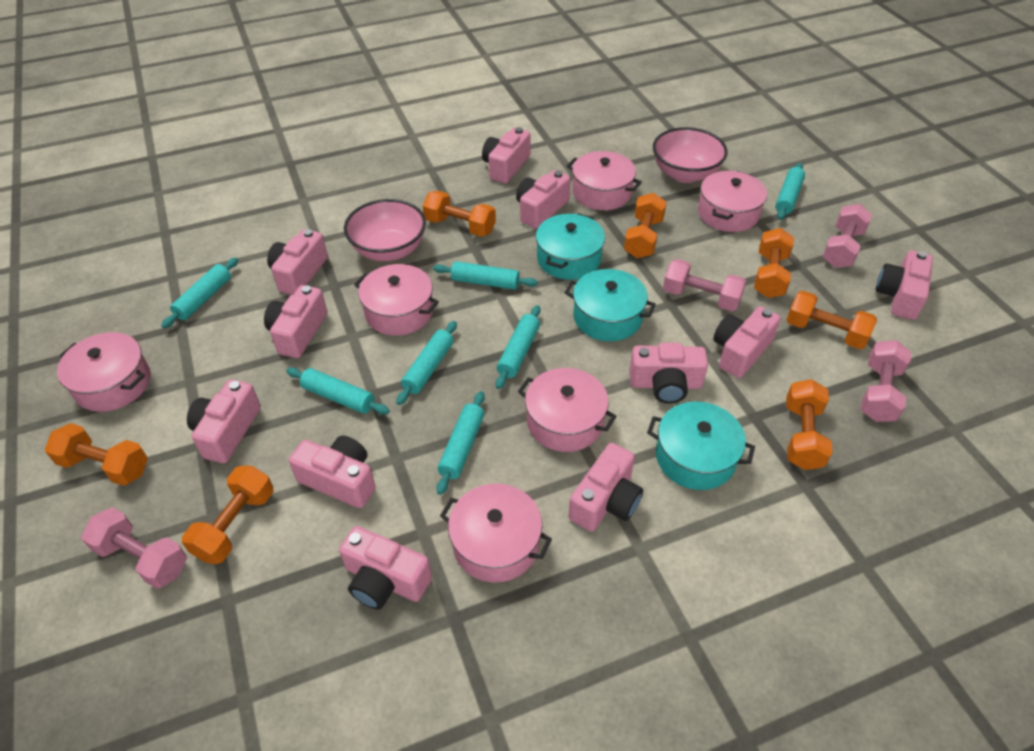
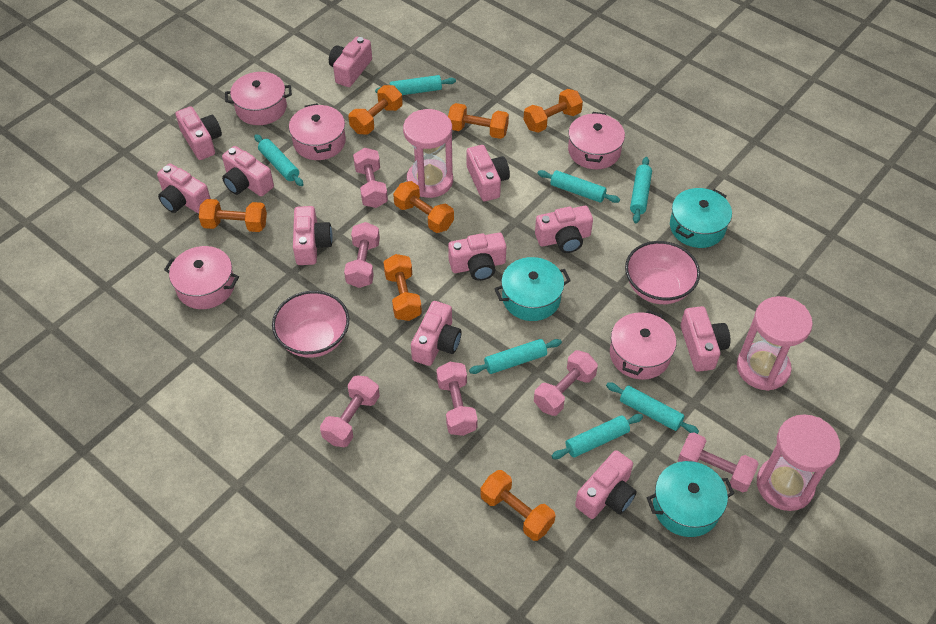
pink dumbbell: 4 -> 6
pink hourglass: 0 -> 3
pink pot: 6 -> 5

